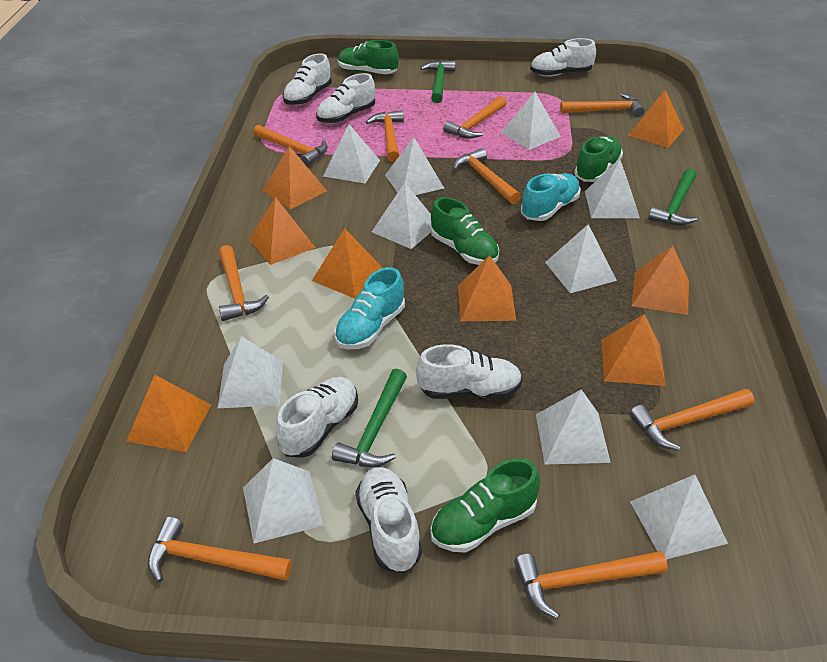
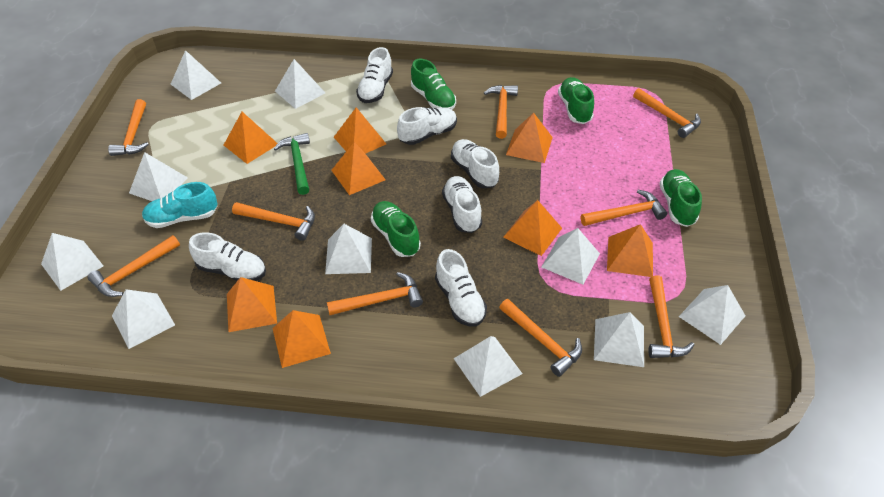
green hammer: 3 -> 1
turquoise shoe: 2 -> 1

